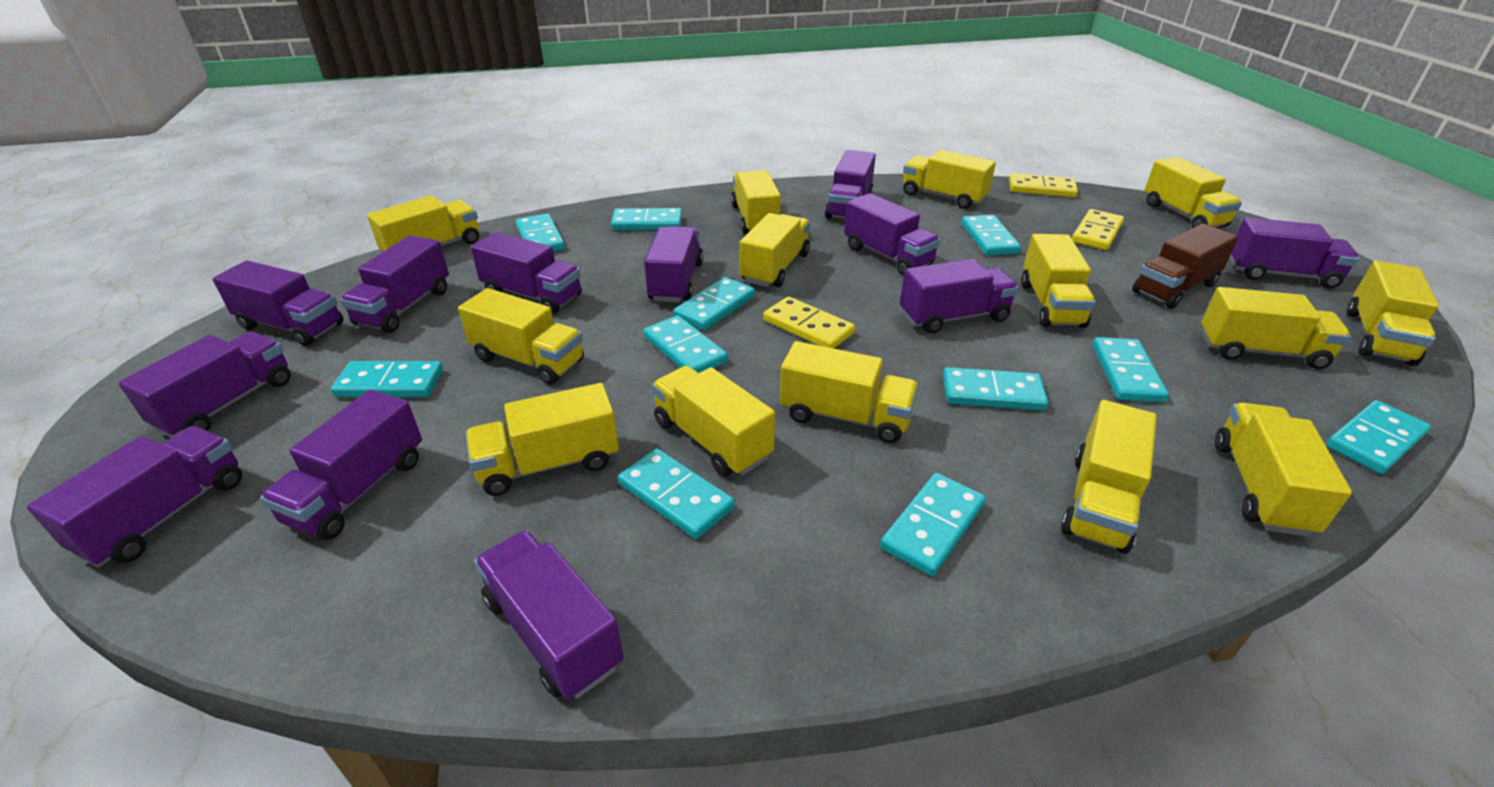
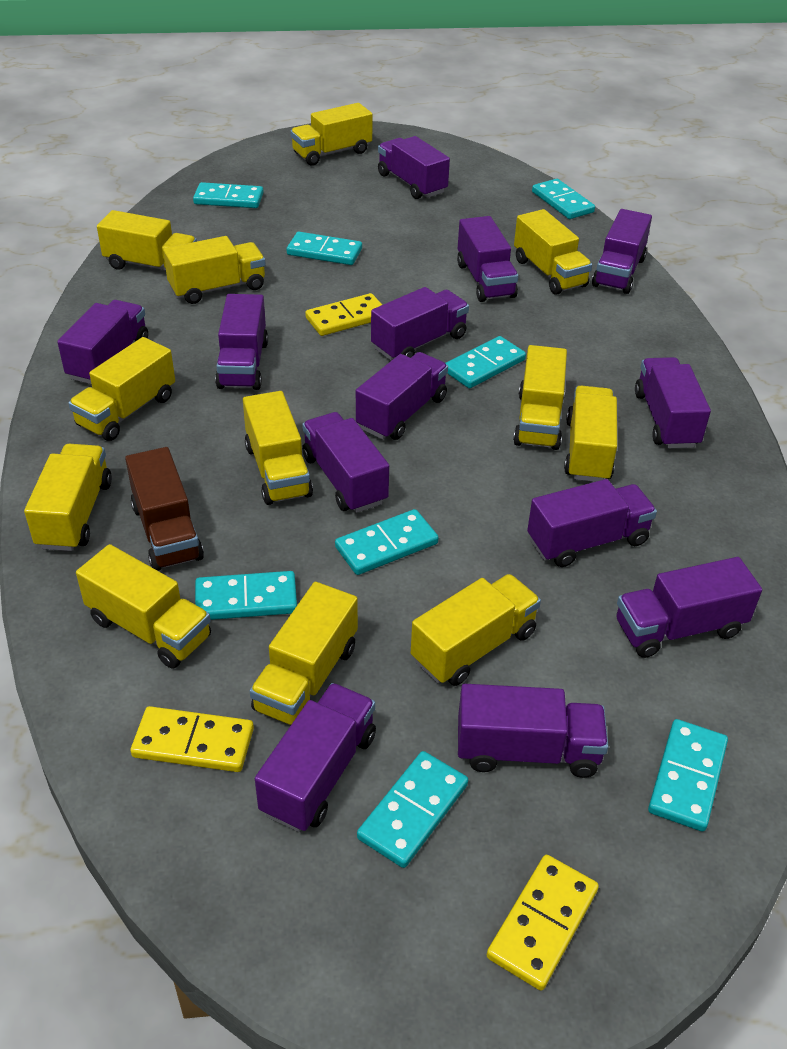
purple truck: 12 -> 13
turquoise domino: 11 -> 8
yellow truck: 14 -> 12

